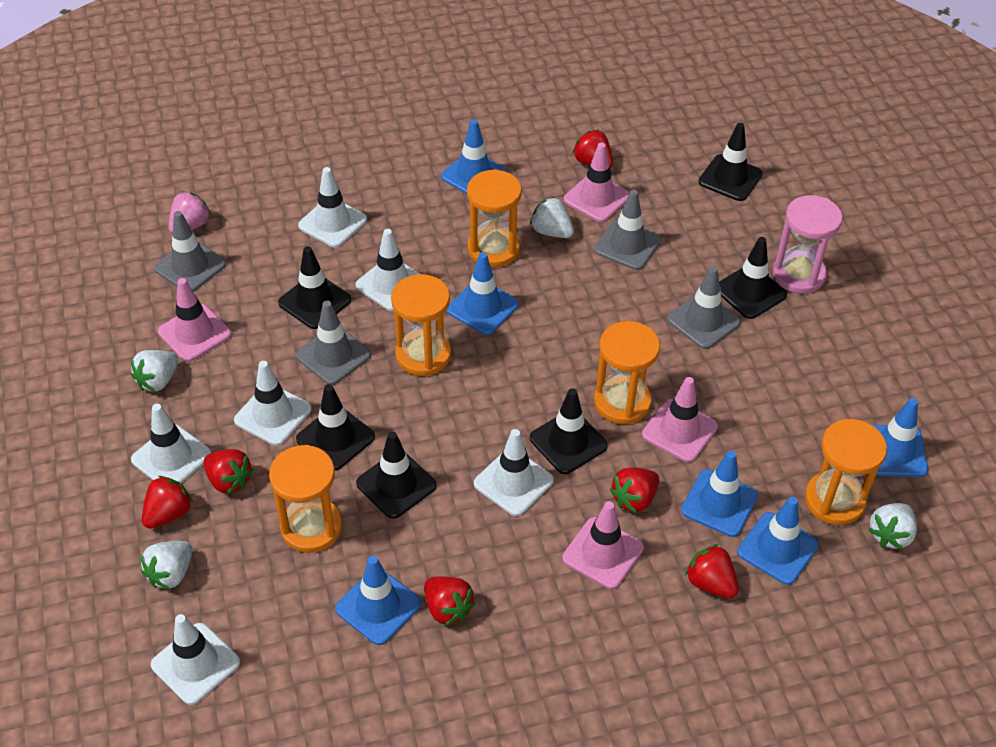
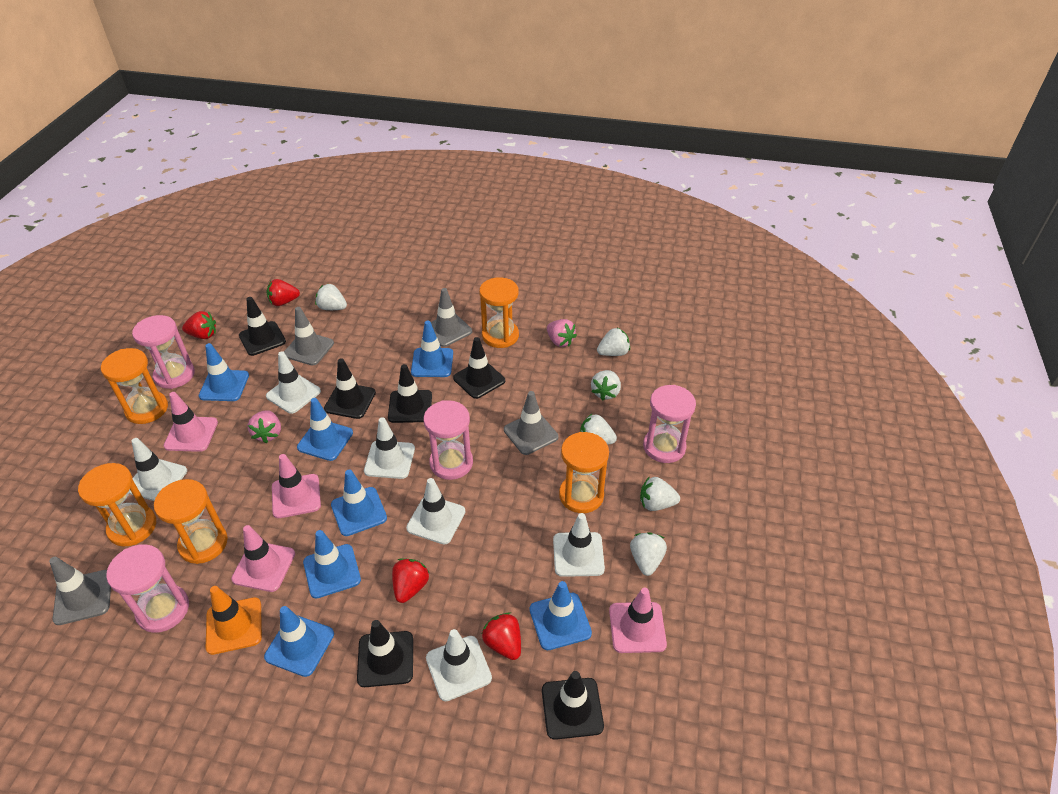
blue traffic cone: 6 -> 7
orange traffic cone: 0 -> 1
pink hourglass: 1 -> 4
pink strawberry: 1 -> 2
red strawberry: 6 -> 4
white strawberry: 4 -> 6

